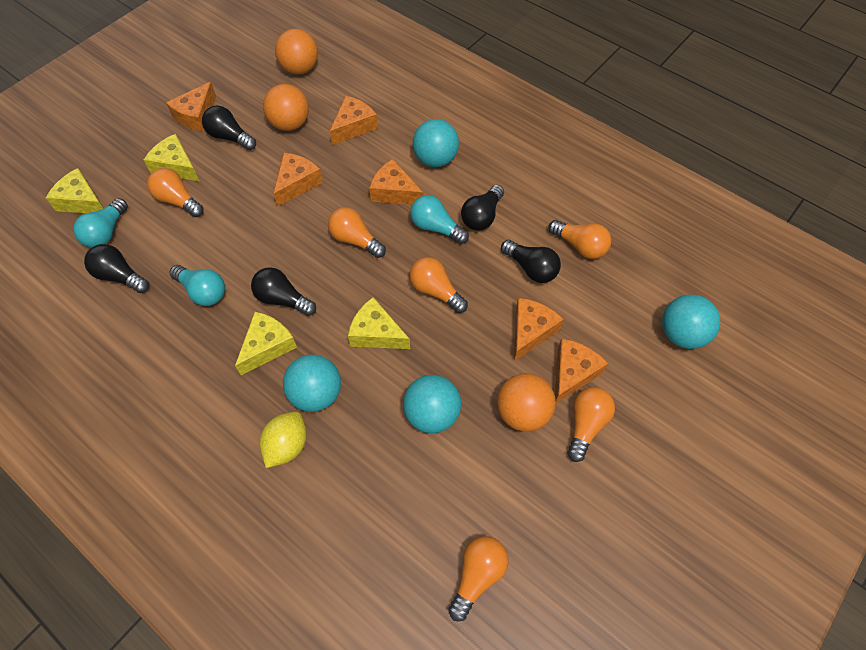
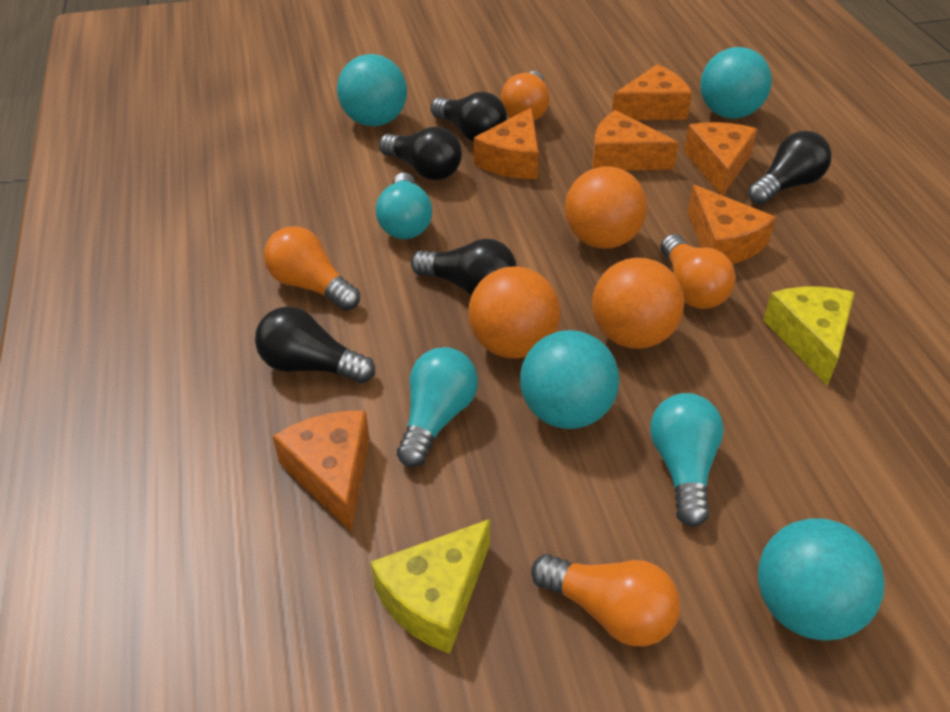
orange light bulb: 6 -> 4
yellow cheese: 4 -> 2
yellow lemon: 1 -> 0

